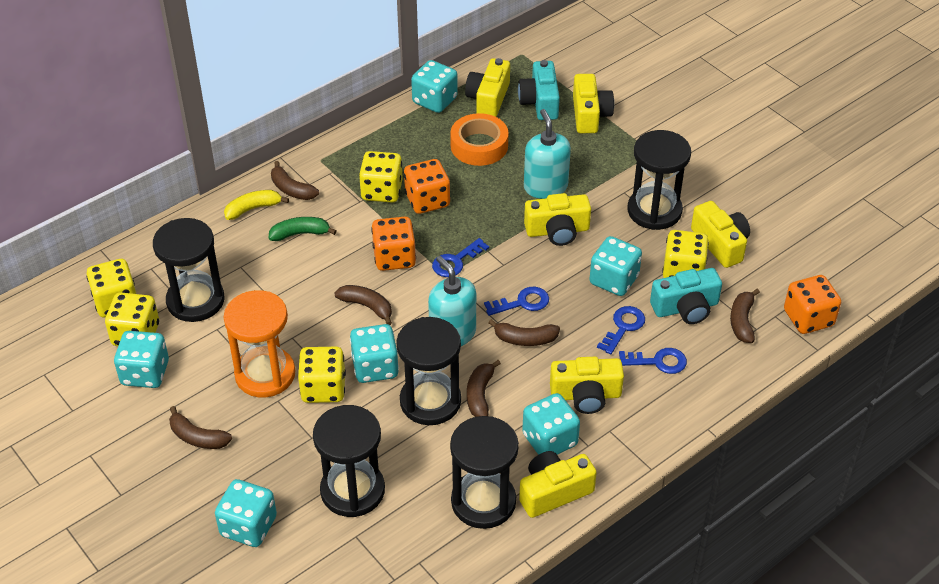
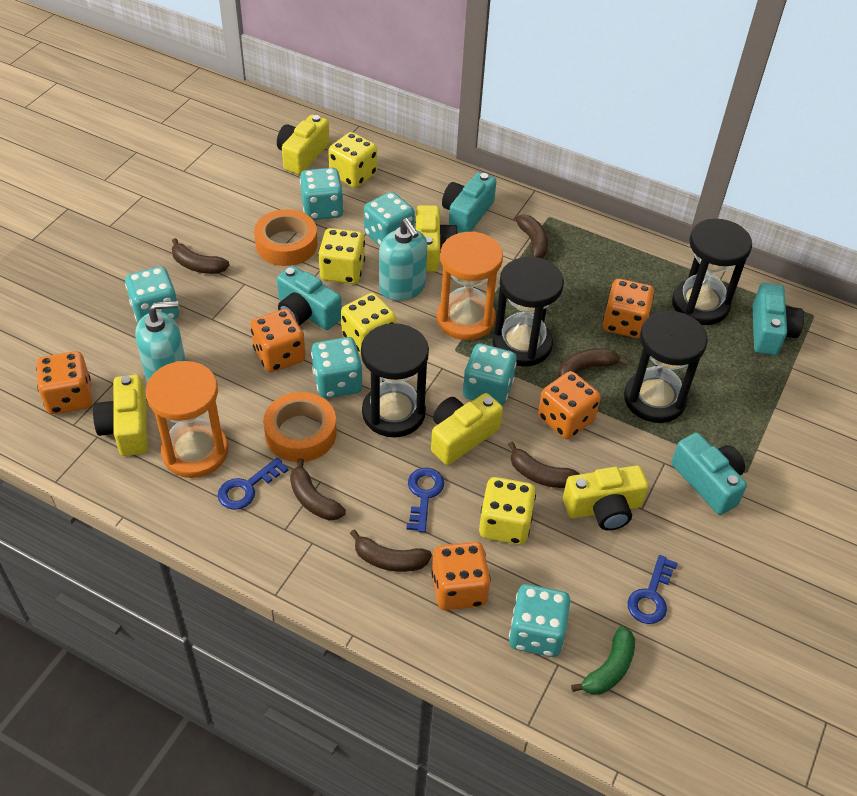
black hourglass: 5 -> 4
blue key: 4 -> 3
orange dice: 3 -> 5
orange hourglass: 1 -> 2
orange tape: 1 -> 2
turquoise camera: 2 -> 4
yellow banana: 1 -> 0
yellow camera: 6 -> 5
yellow dice: 5 -> 4

